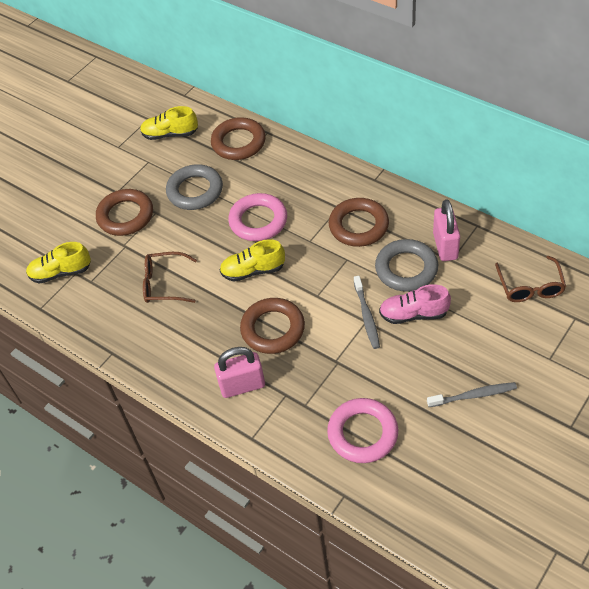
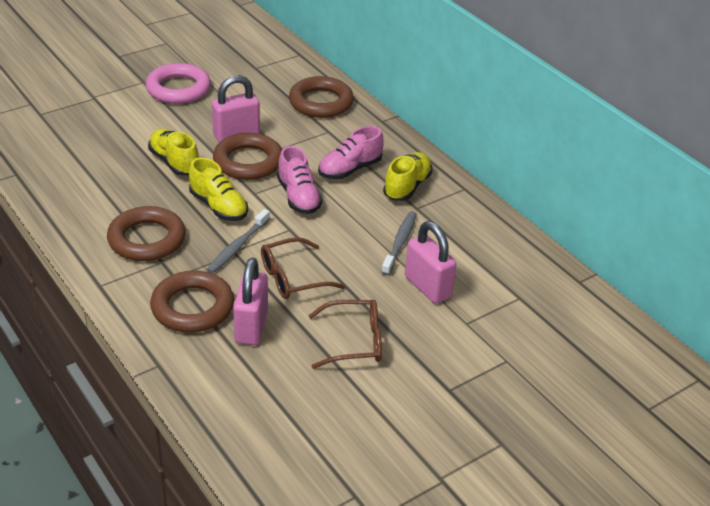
grey ring: 2 -> 0
pink padlock: 2 -> 3
pink ring: 2 -> 1
pink shoe: 1 -> 2

